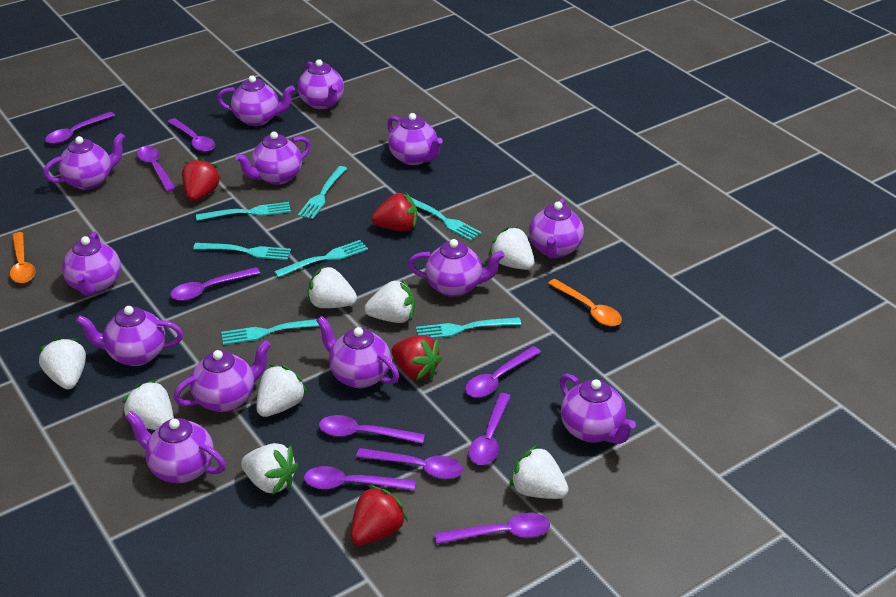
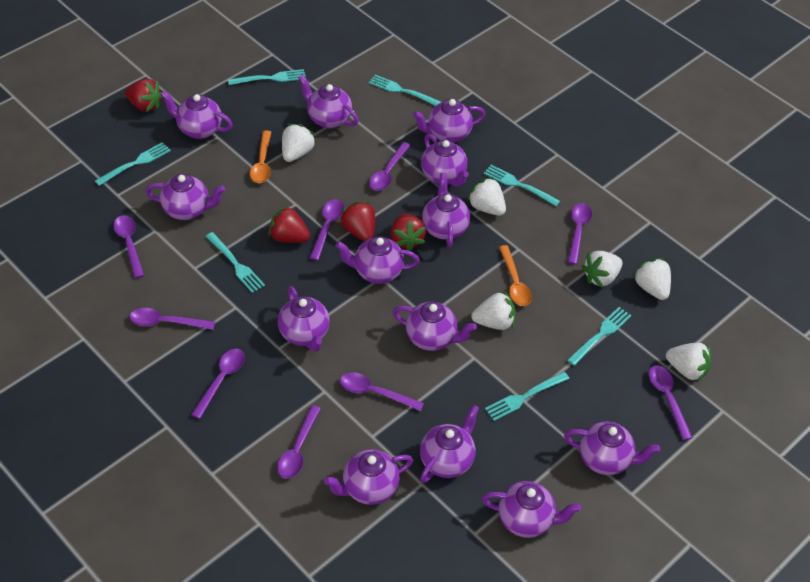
purple spoon: 10 -> 9
white strawberry: 8 -> 6

